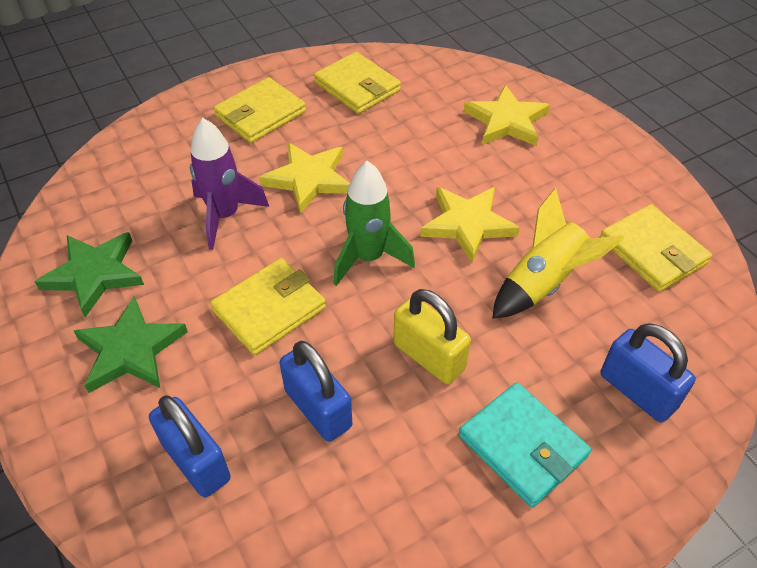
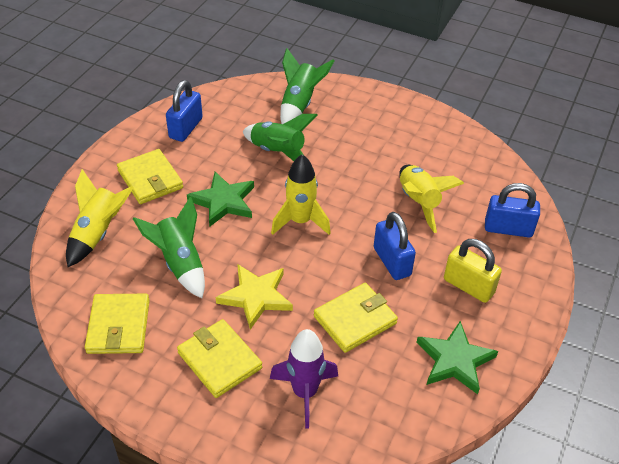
green rocket: 1 -> 3
turquoise wallet: 1 -> 0
yellow rocket: 1 -> 3
yellow star: 3 -> 1

